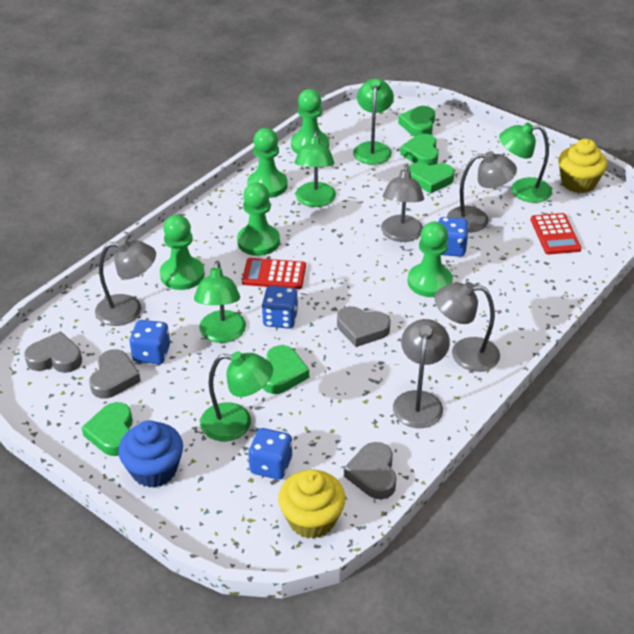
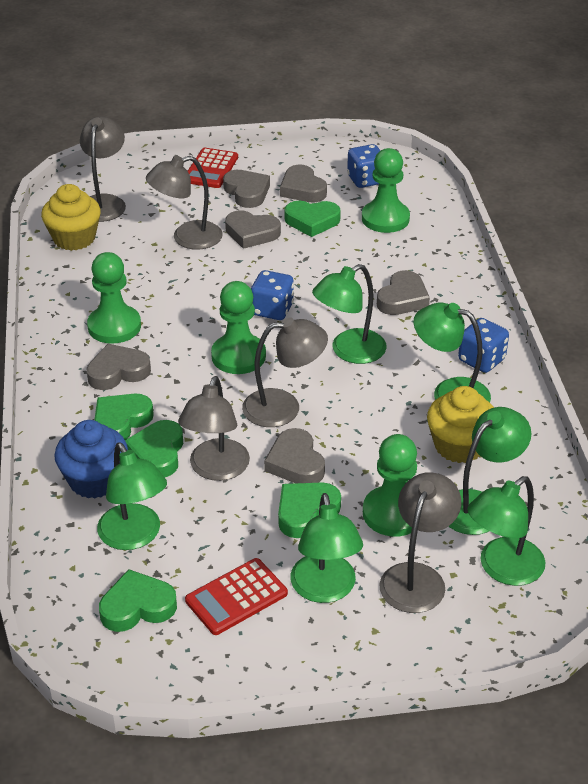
blue dice: 4 -> 3
green lamp: 5 -> 6
green pawn: 5 -> 4
grey heart: 4 -> 6

